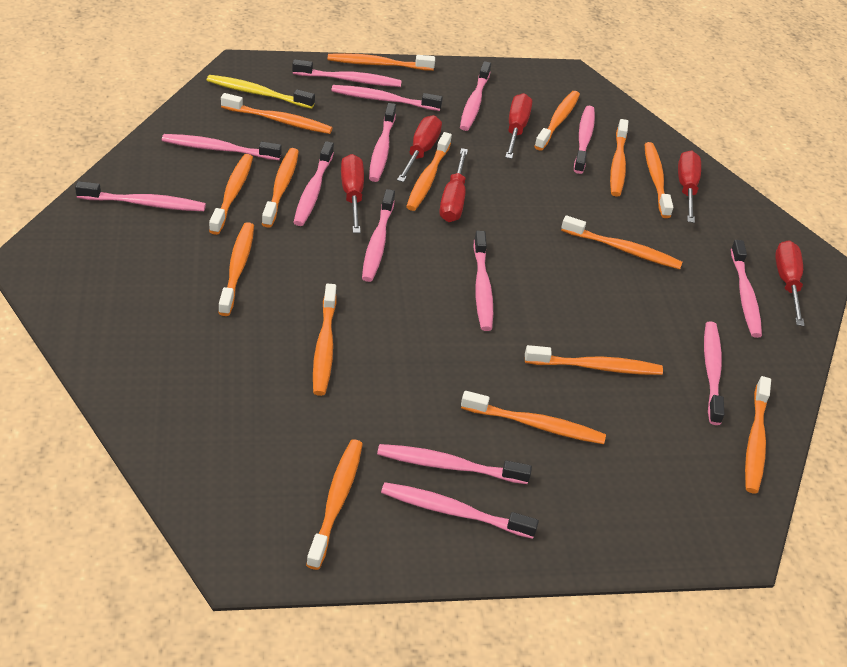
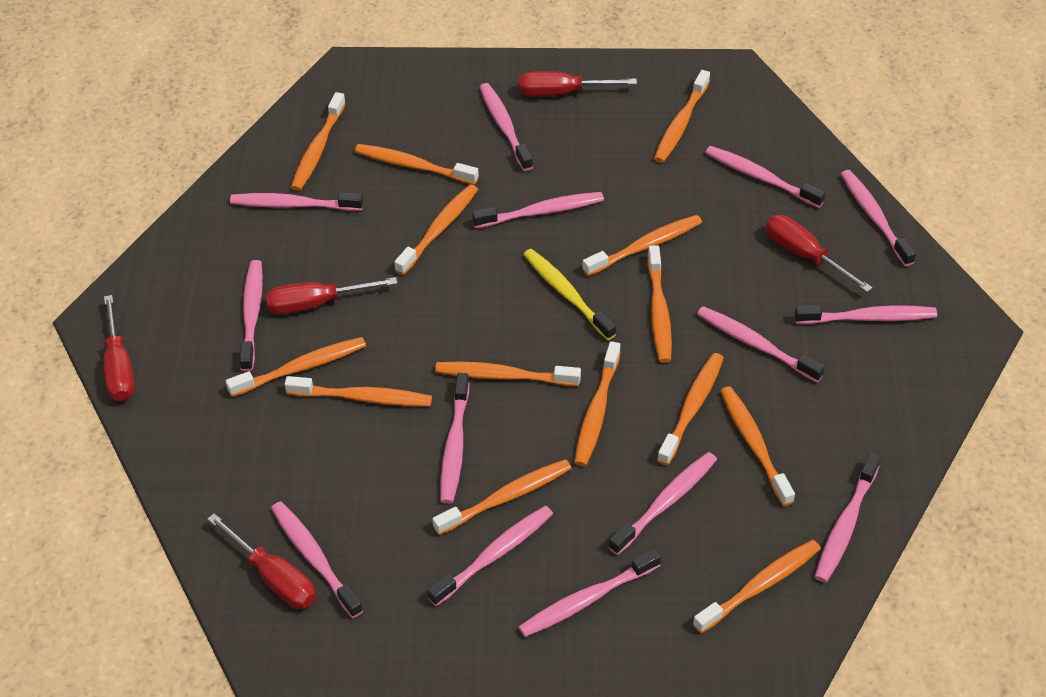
orange toothbrush: 15 -> 14
red screwdriver: 6 -> 5

